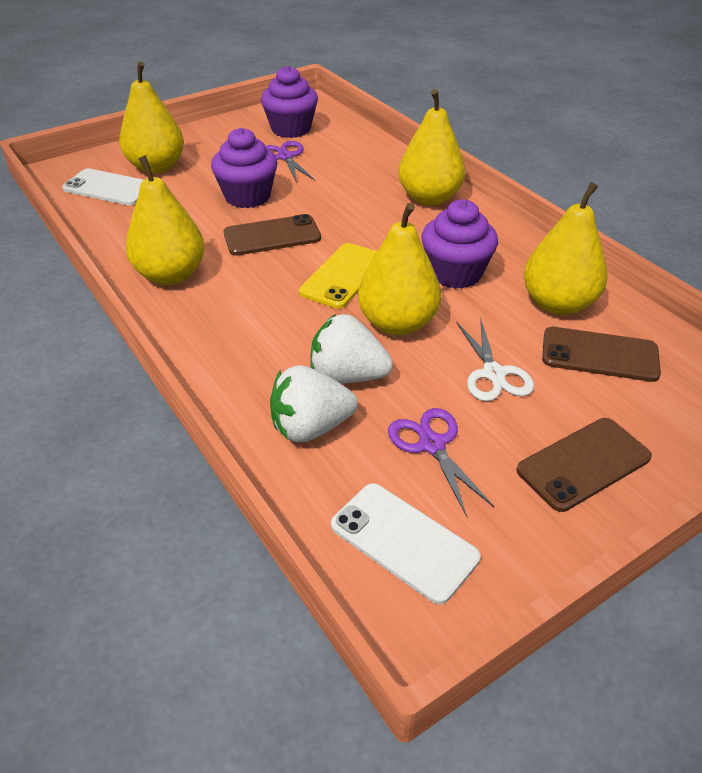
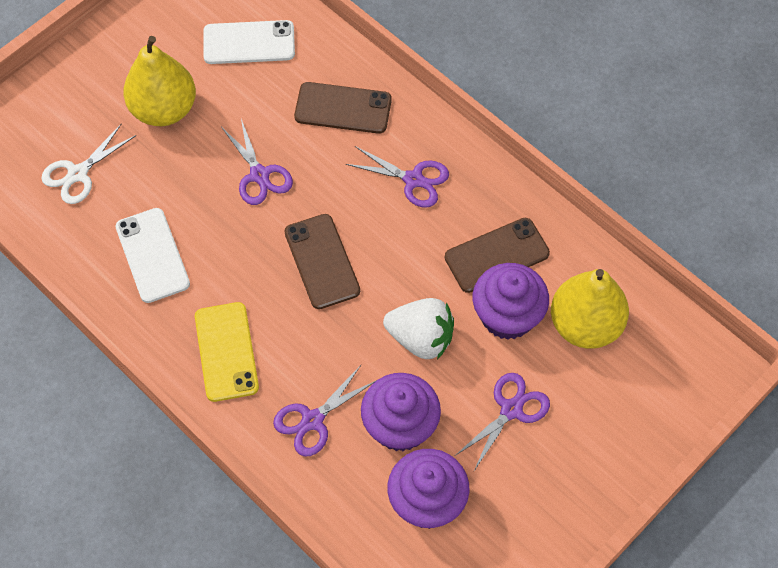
purple scissors: 2 -> 4
white strawberry: 2 -> 1
yellow pear: 5 -> 2

